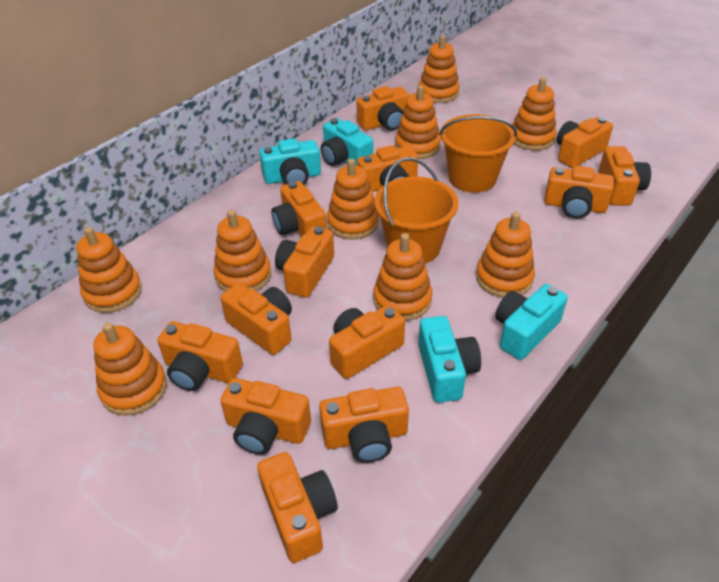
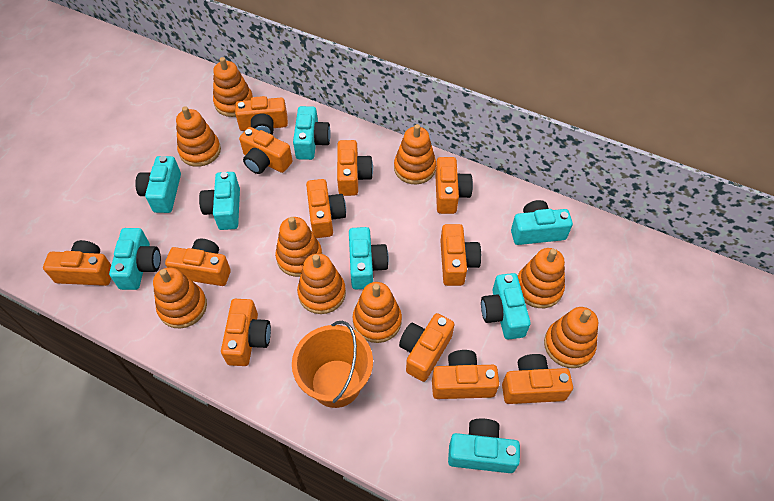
orange bucket: 2 -> 1
orange camera: 13 -> 12
turquoise camera: 4 -> 8

